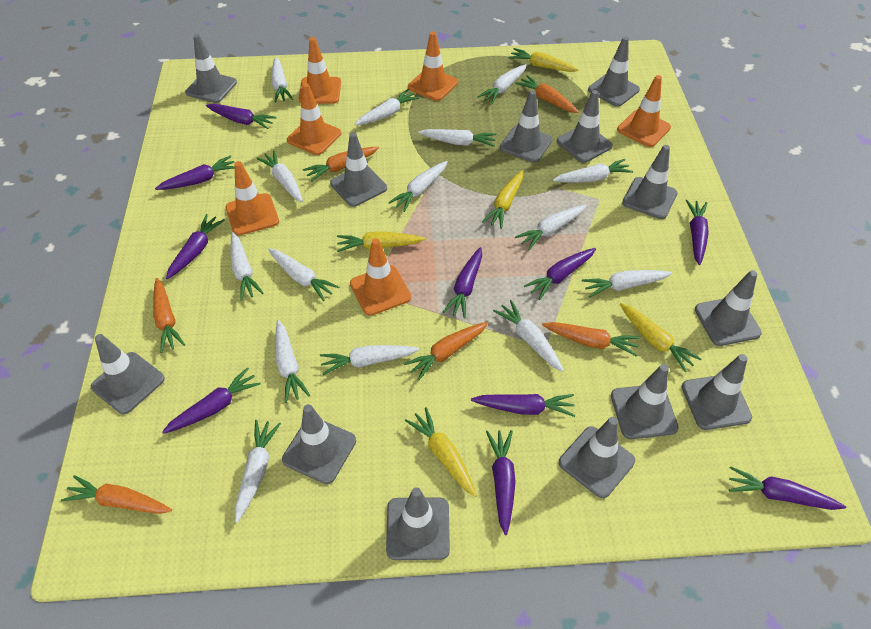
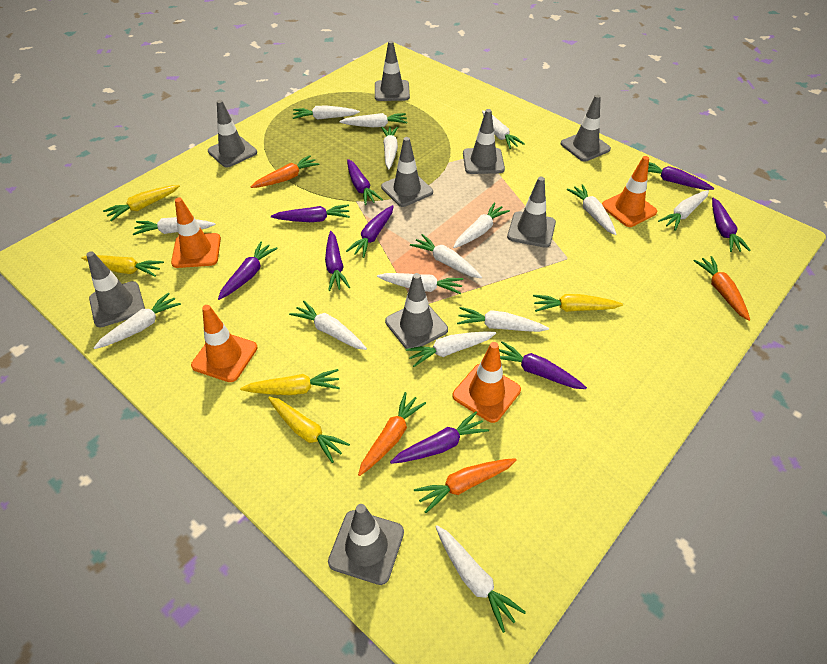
grey traffic cone: 13 -> 9
orange carrot: 6 -> 4
orange traffic cone: 6 -> 4
purple carrot: 10 -> 9

